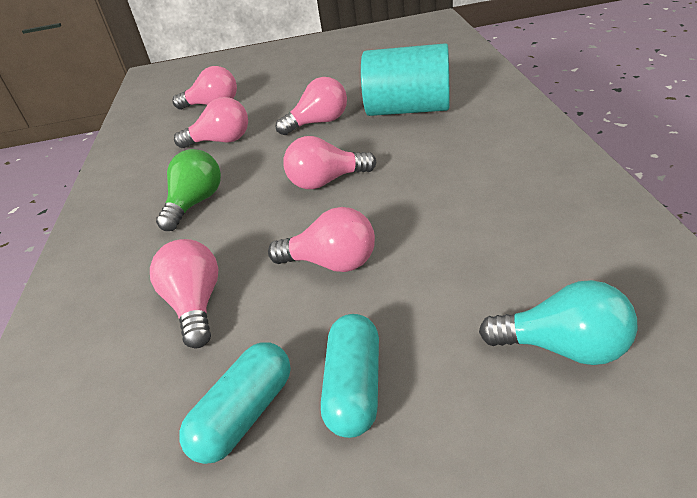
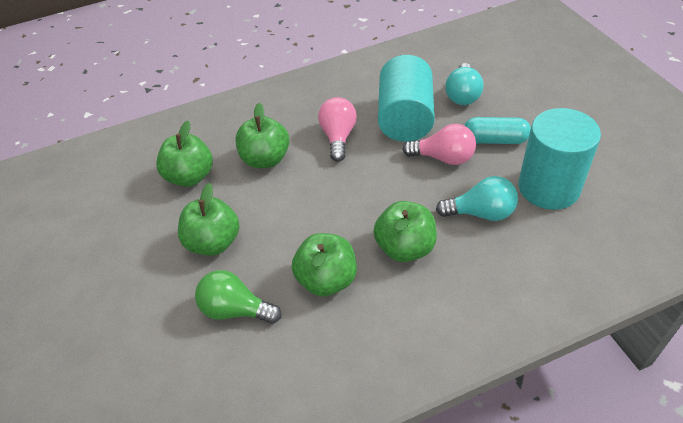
green apple: 0 -> 5
pink light bulb: 6 -> 2
turquoise capsule: 2 -> 1
turquoise cylinder: 1 -> 2
turquoise light bulb: 1 -> 2

